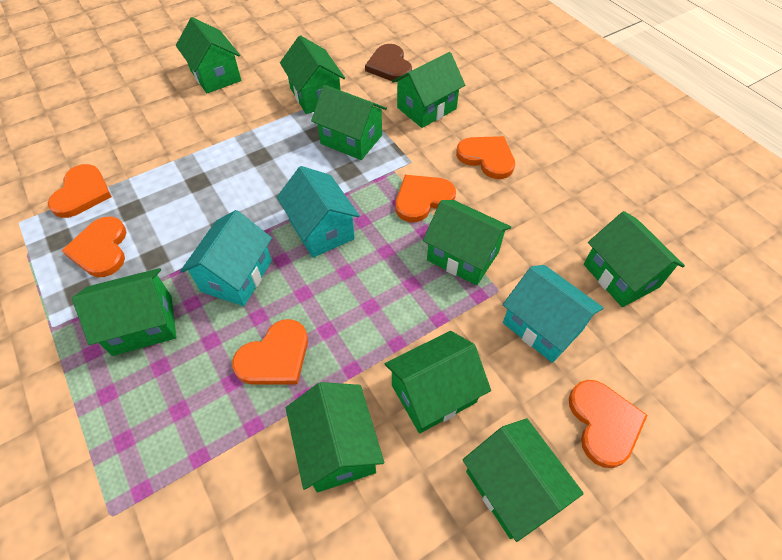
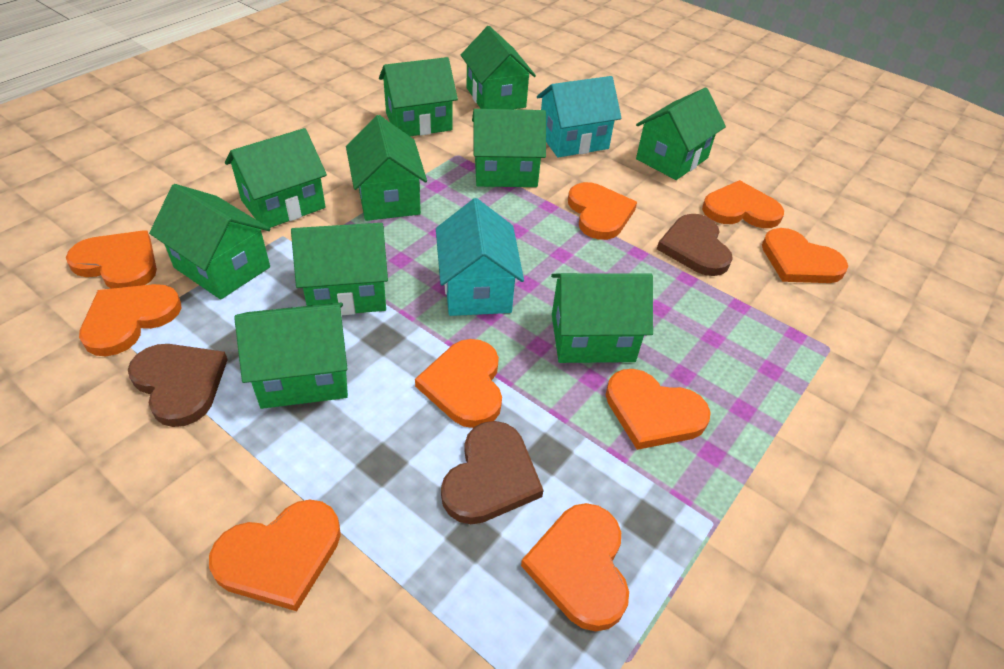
brown heart: 1 -> 3
orange heart: 6 -> 9
turquoise house: 3 -> 2

